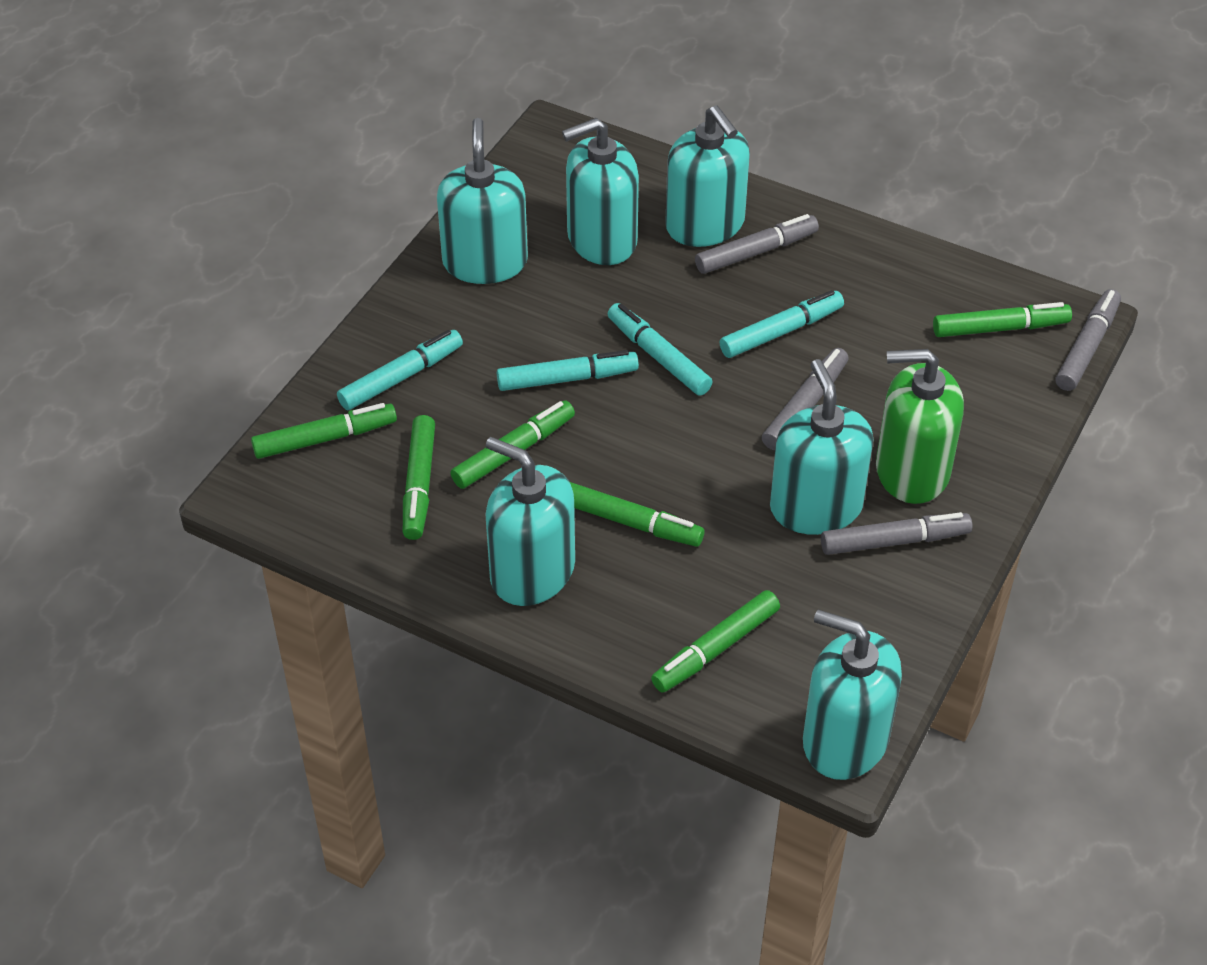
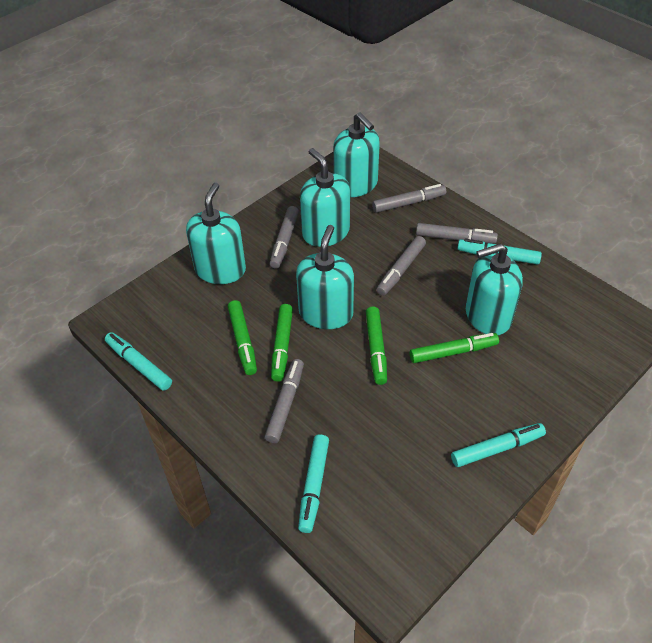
green marker: 6 -> 4
green soap dispenser: 1 -> 0
grey marker: 4 -> 5
turquoise soap dispenser: 6 -> 5

